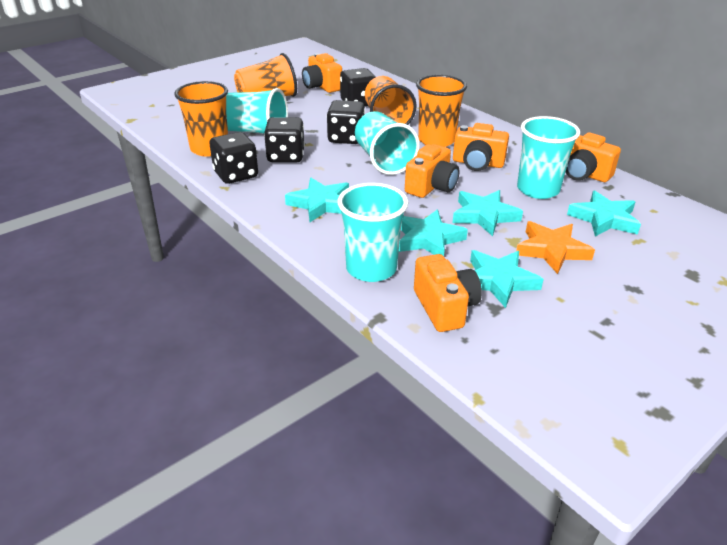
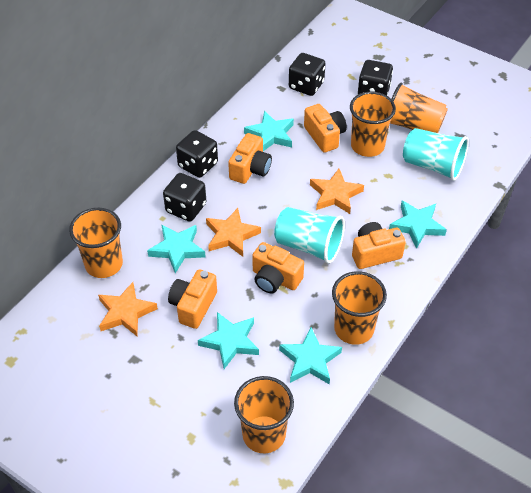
orange cup: 4 -> 5
orange star: 1 -> 3
turquoise cup: 4 -> 2

